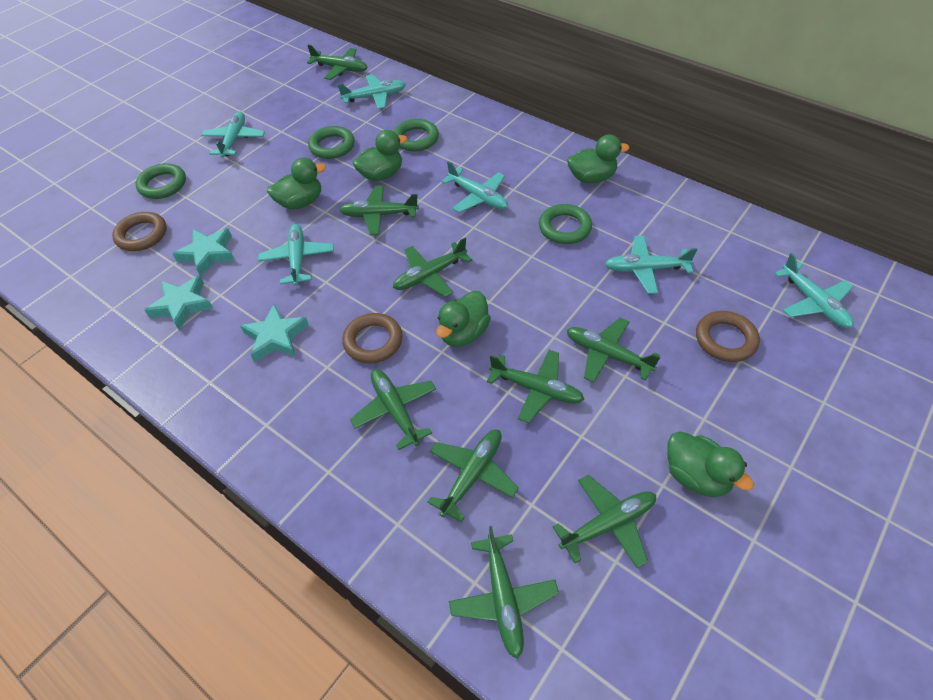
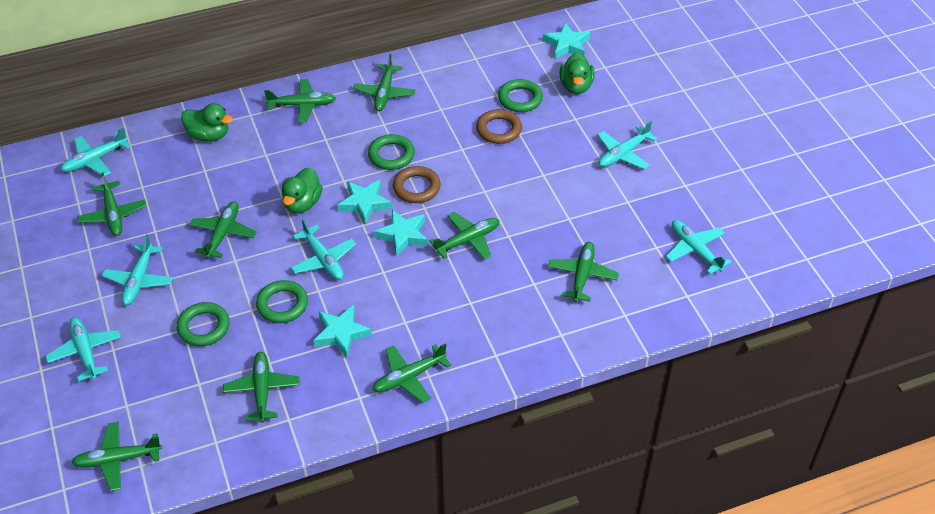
brown ring: 3 -> 2
green duck: 5 -> 3
turquoise star: 3 -> 4

